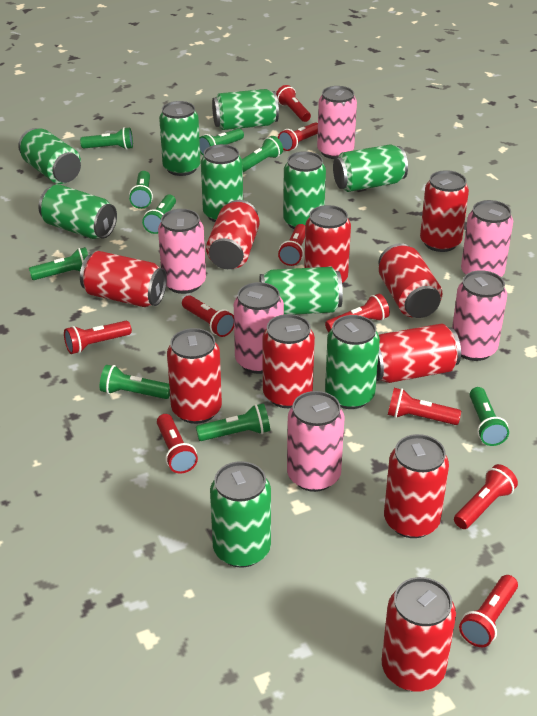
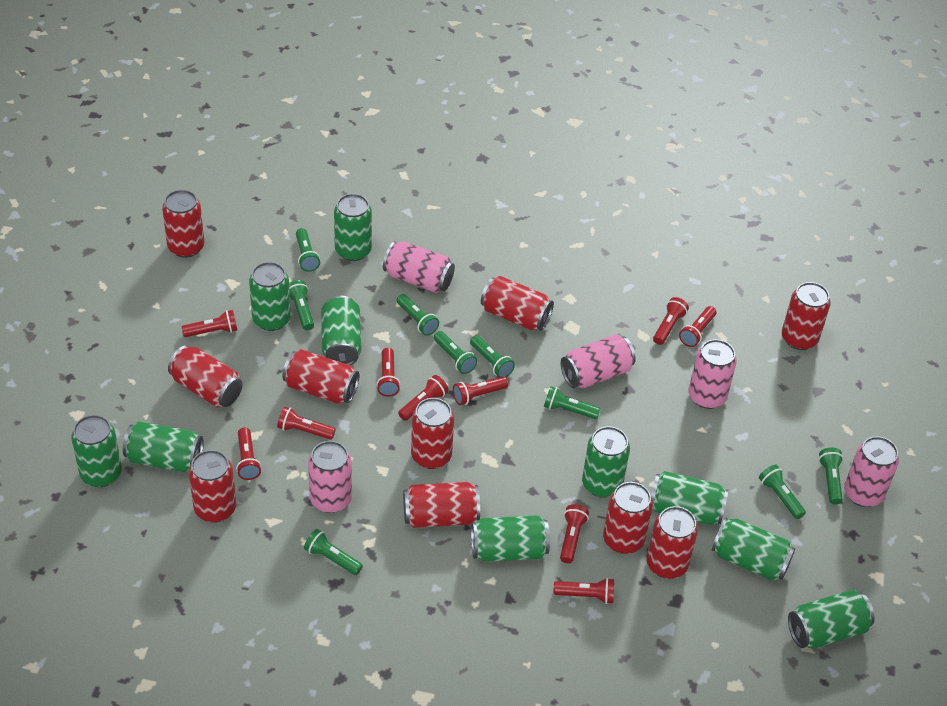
pink can: 6 -> 5

